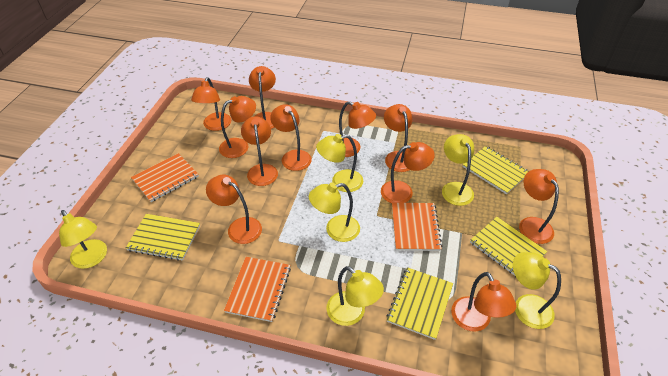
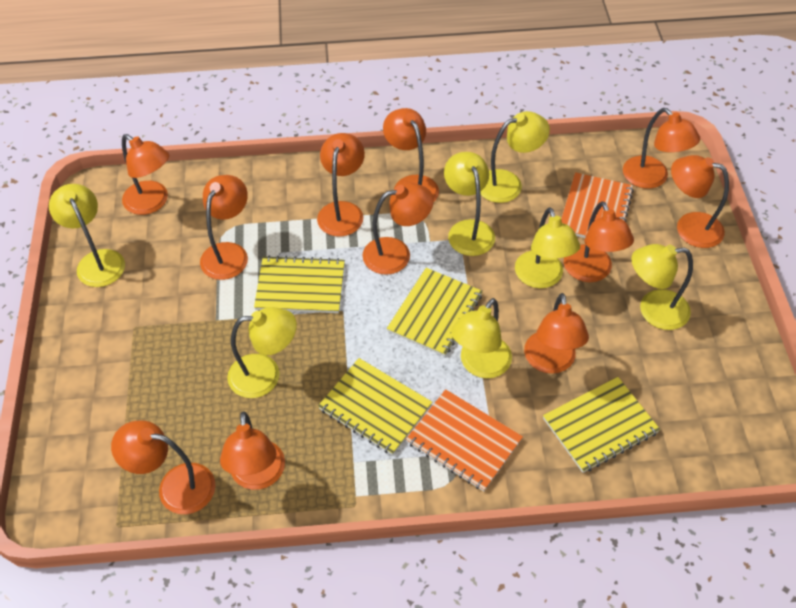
orange notebook: 3 -> 2
yellow lamp: 6 -> 7

